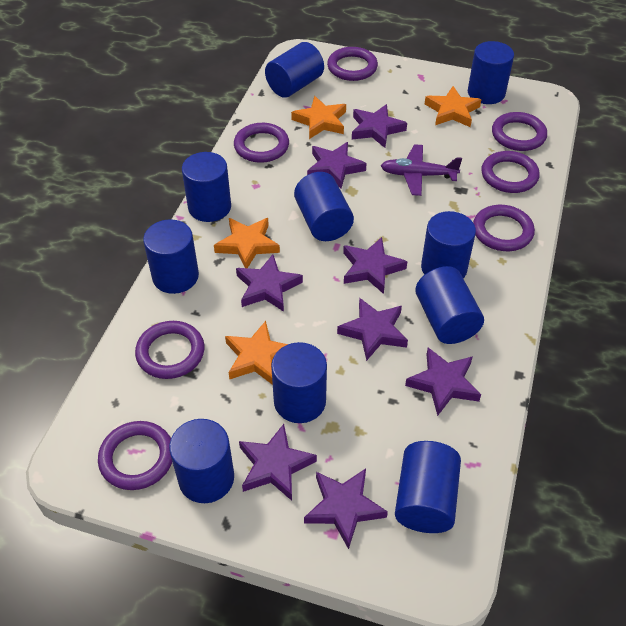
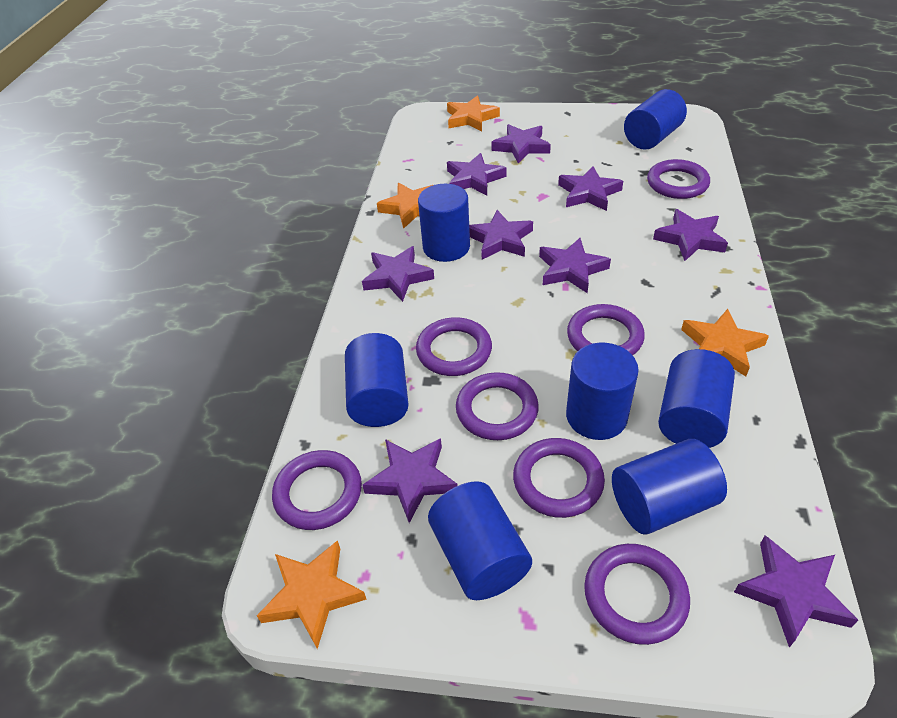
blue cylinder: 10 -> 7
purple plane: 1 -> 0
purple star: 8 -> 9

